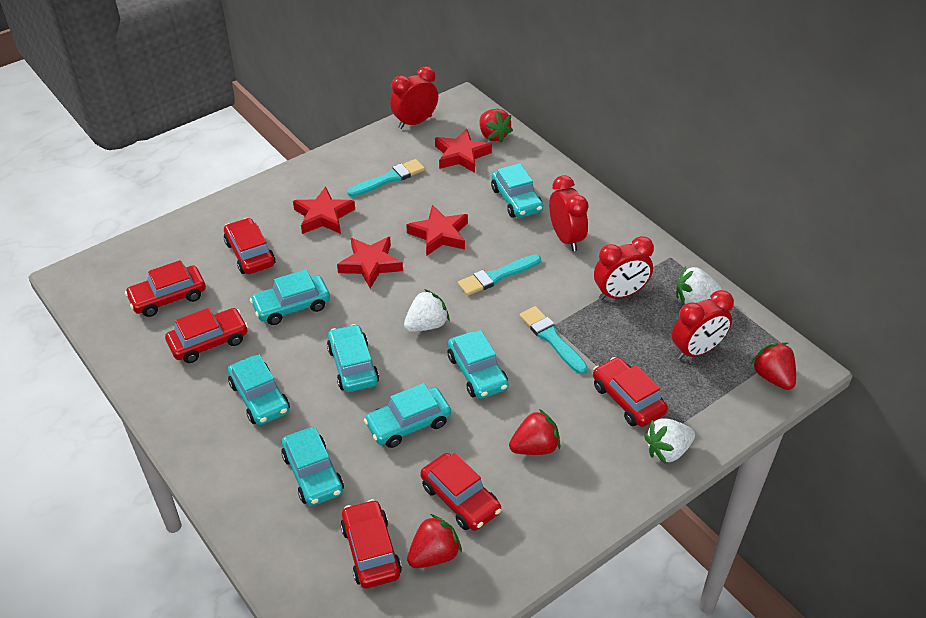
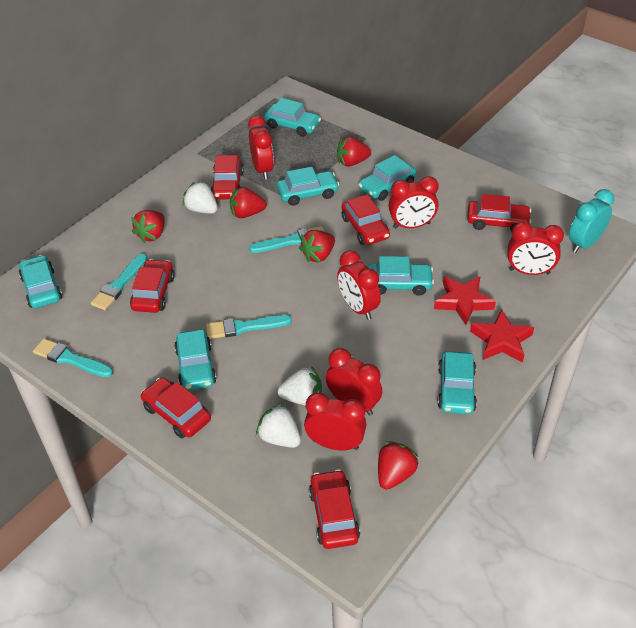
red clock: 4 -> 6
red star: 4 -> 2
red strawberry: 4 -> 5
turquoise brush: 3 -> 4
turquoise clock: 0 -> 1

